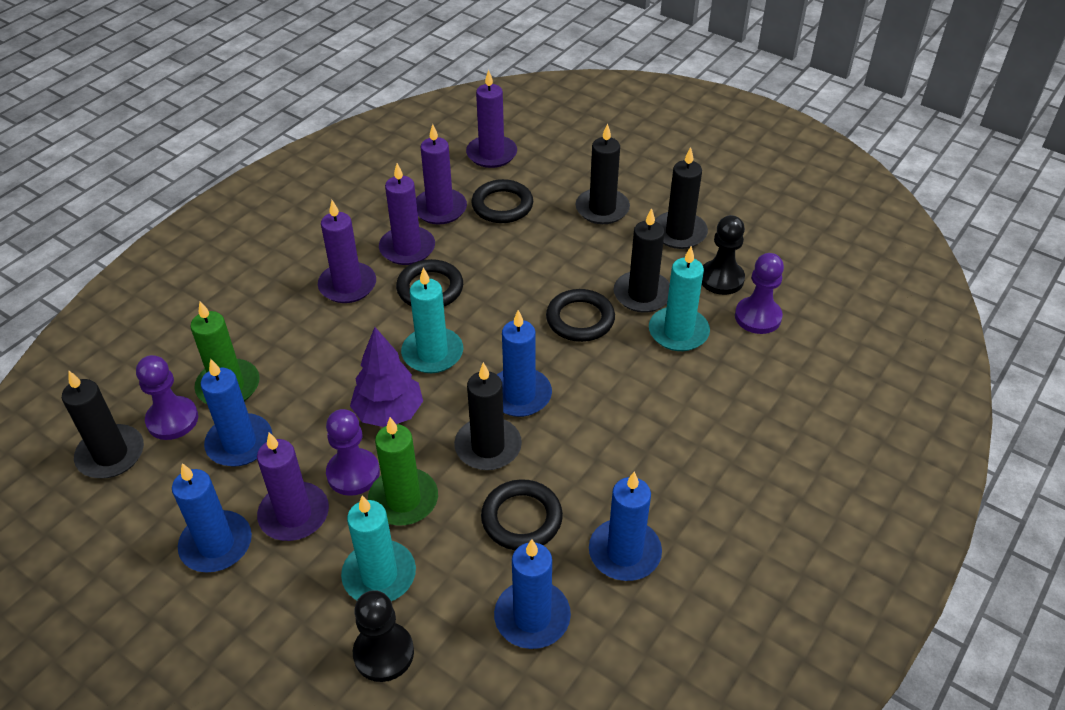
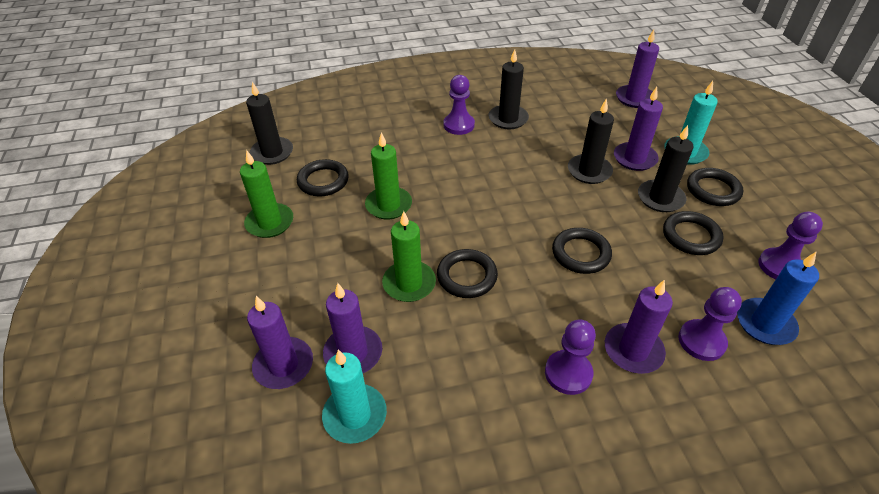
black candle: 5 -> 4
black pawn: 2 -> 0
black ring: 4 -> 5
blue candle: 5 -> 1
green candle: 2 -> 3
purple pawn: 3 -> 4
purple tree: 1 -> 0
turquoise candle: 3 -> 2

